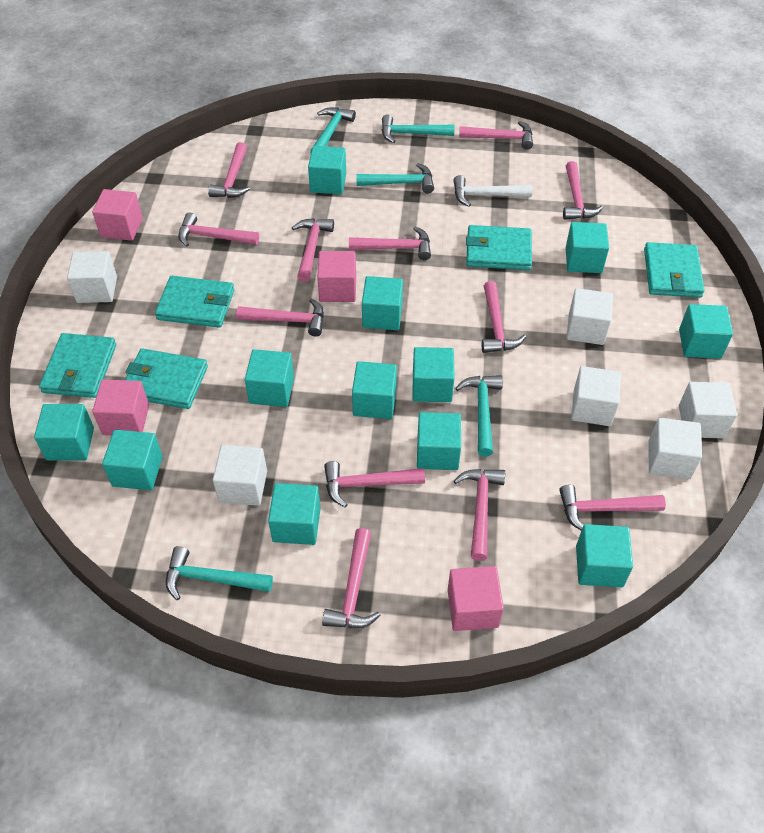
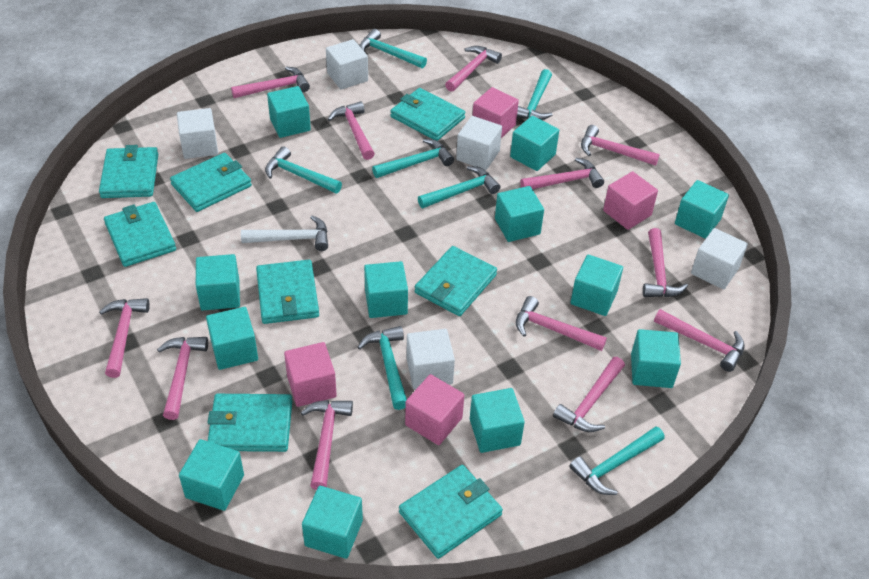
turquoise hammer: 5 -> 7
turquoise wallet: 5 -> 8
white cube: 6 -> 5

